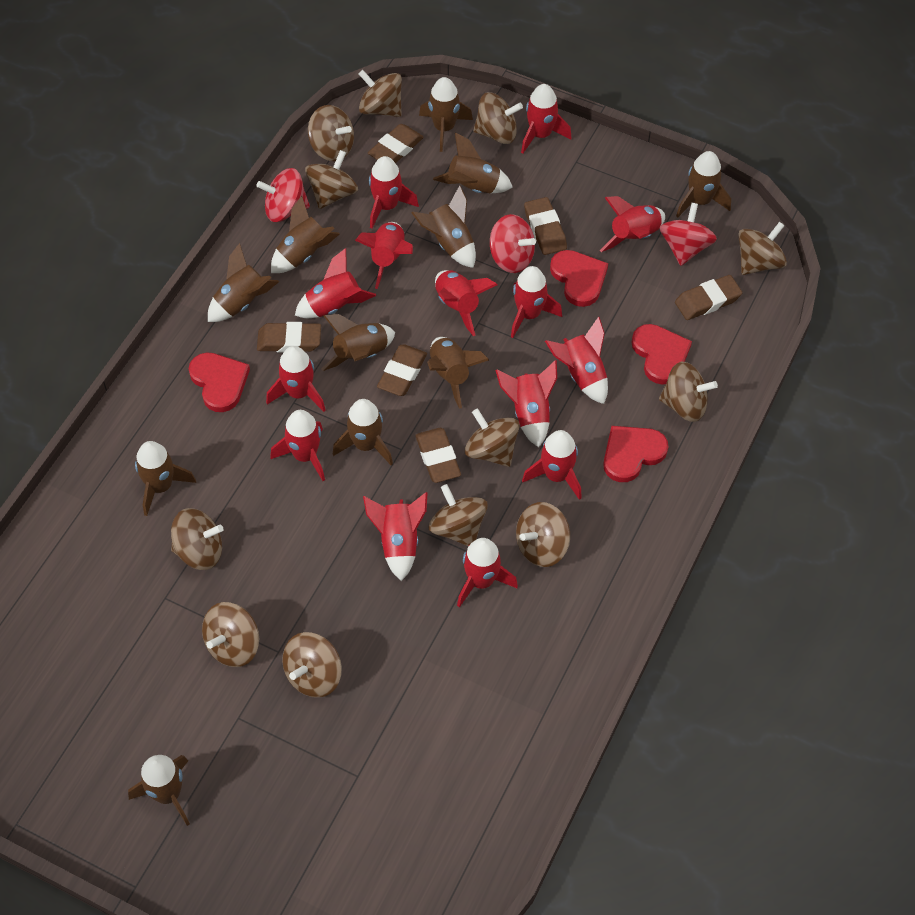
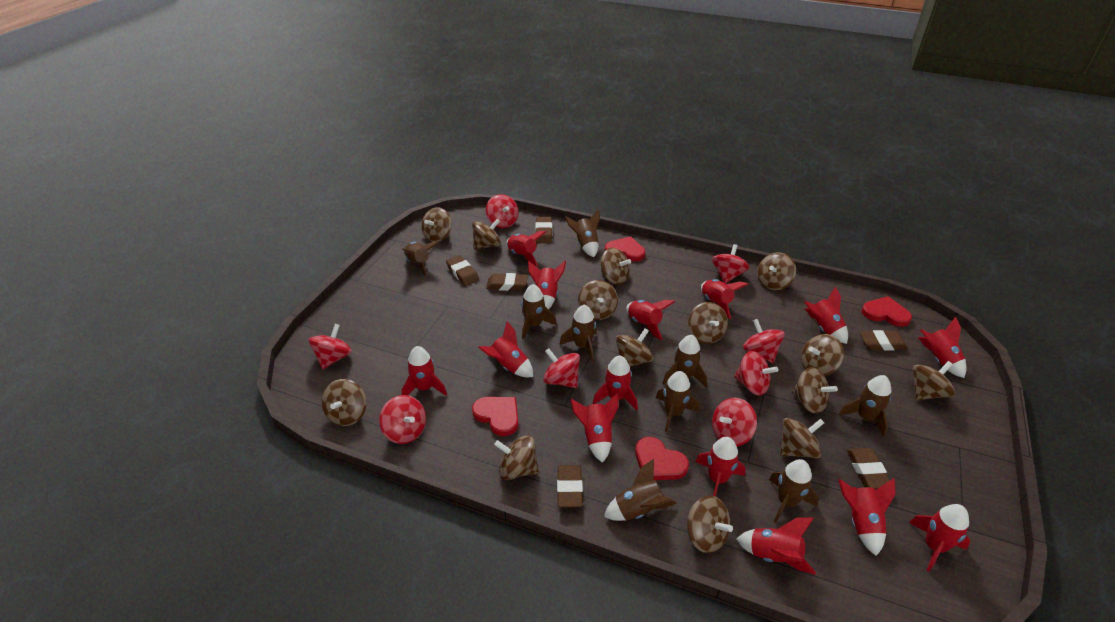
brown rocket: 11 -> 9
brown spinning top: 12 -> 14
red spinning top: 3 -> 8

